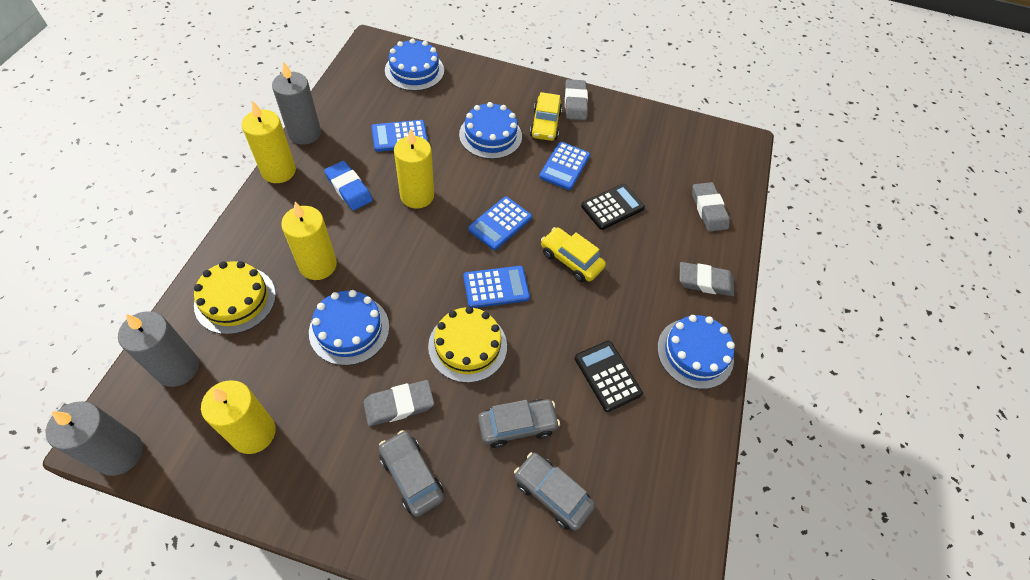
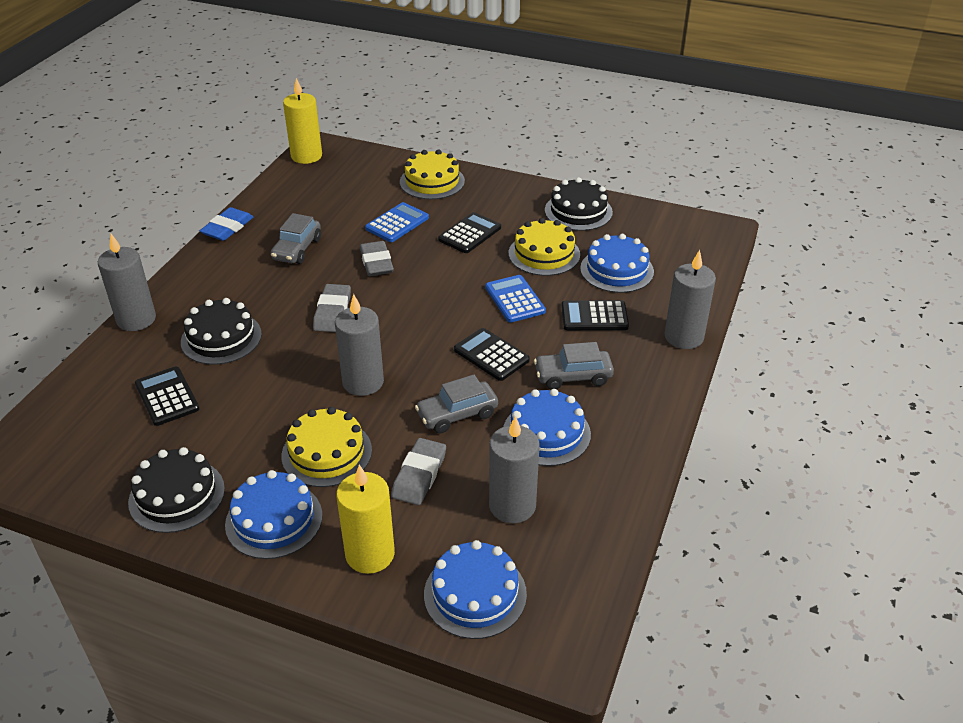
black cake: 0 -> 3
black calculator: 2 -> 4
blue calculator: 4 -> 2
grey candle: 3 -> 4
grey eraser: 4 -> 3
yellow cake: 2 -> 3
yellow candle: 4 -> 2
yellow car: 2 -> 0

